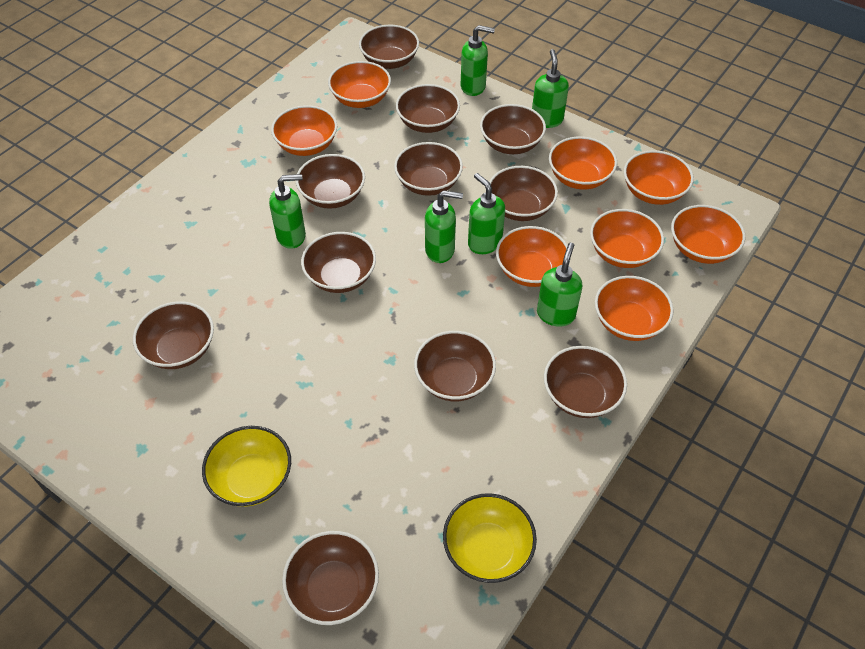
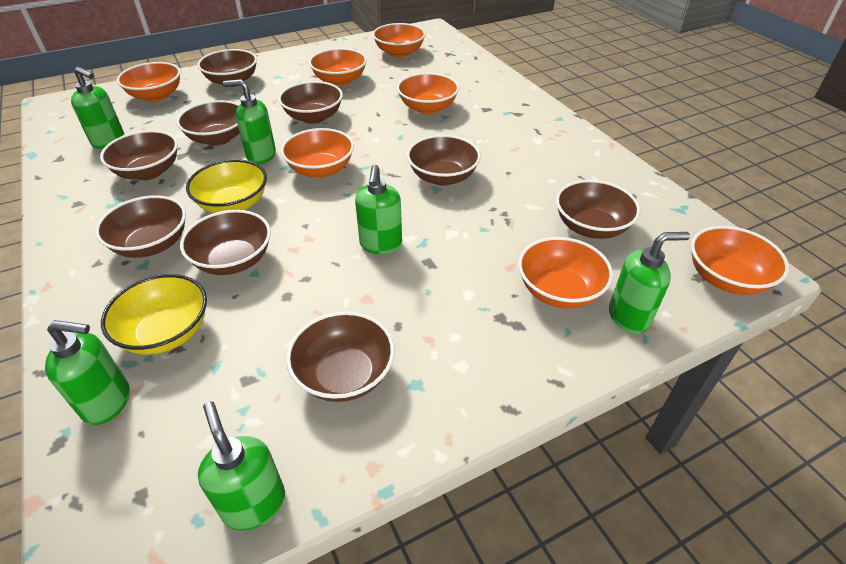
brown bowl: 11 -> 9
orange bowl: 8 -> 7

